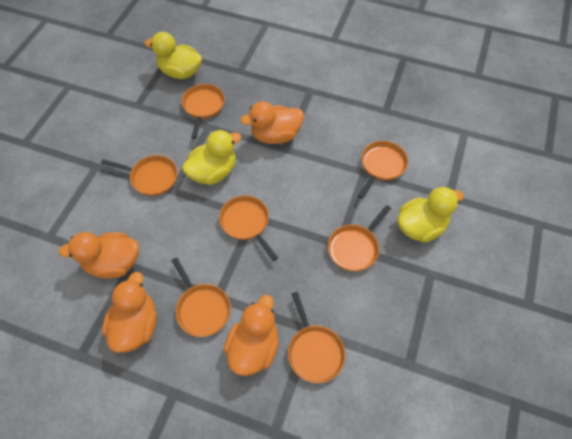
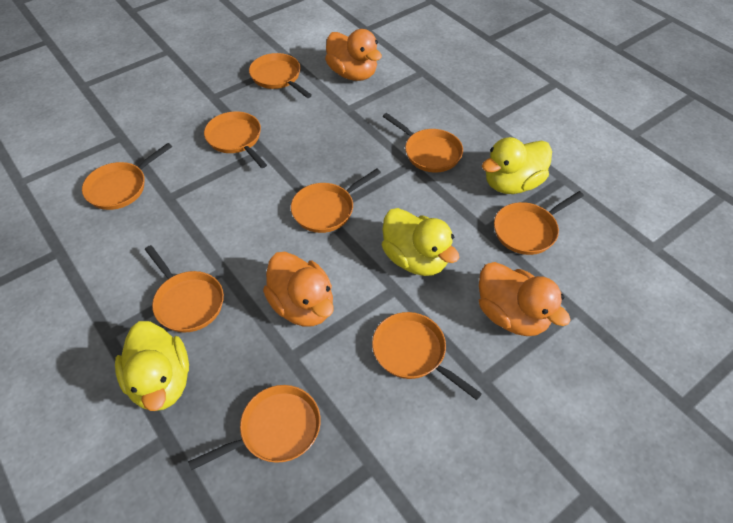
orange duck: 4 -> 3
orange pan: 7 -> 9

